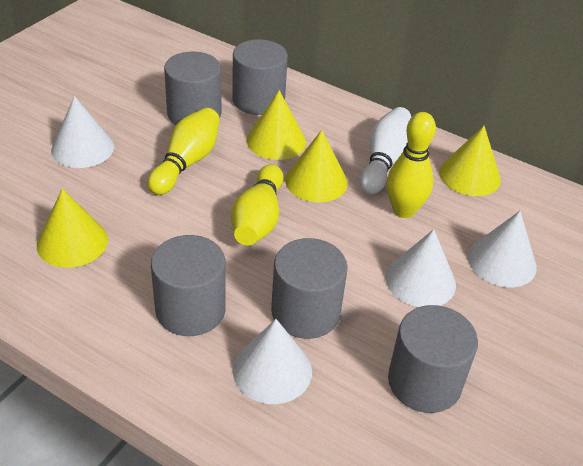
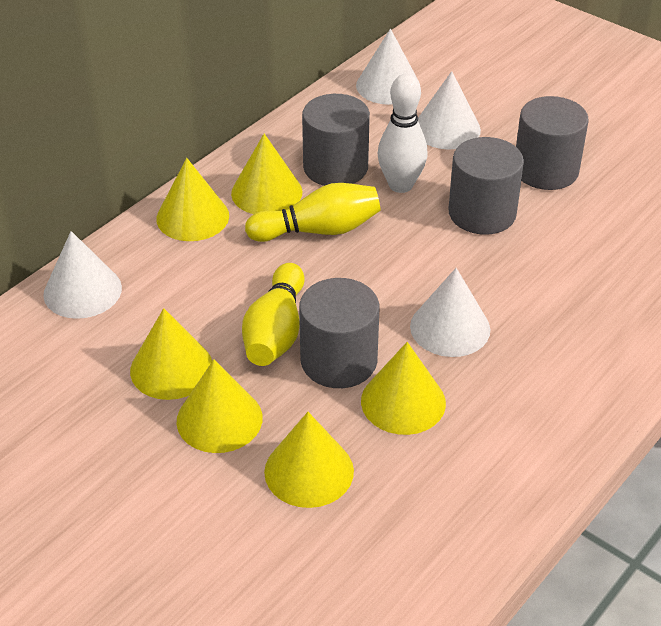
grey cylinder: 5 -> 4
yellow bowling pin: 3 -> 2
yellow cone: 4 -> 6

